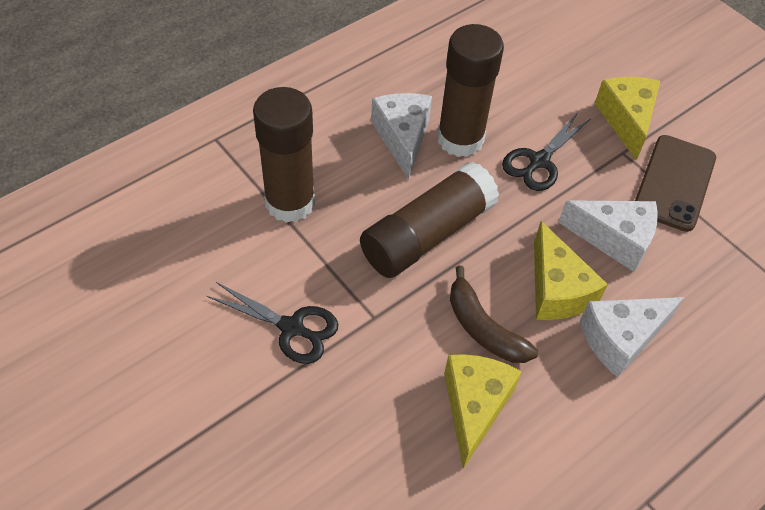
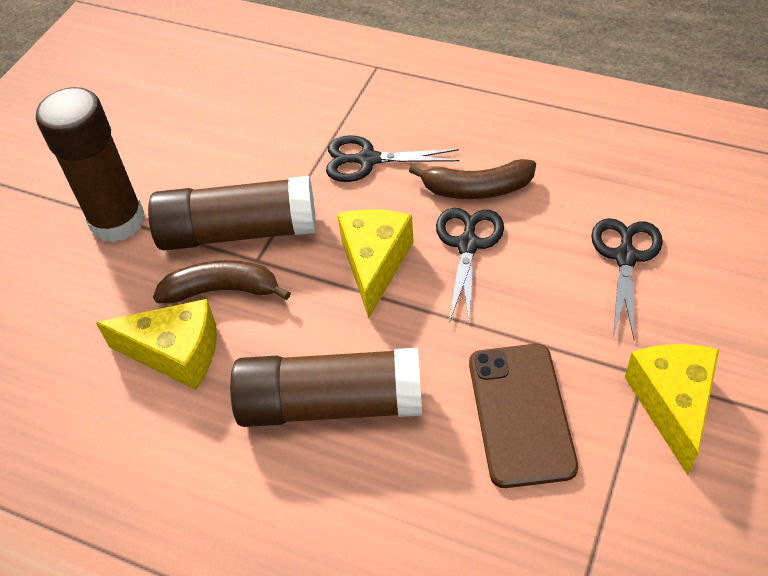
black scissors: 2 -> 3
brown banana: 1 -> 2
white cheese: 3 -> 0

